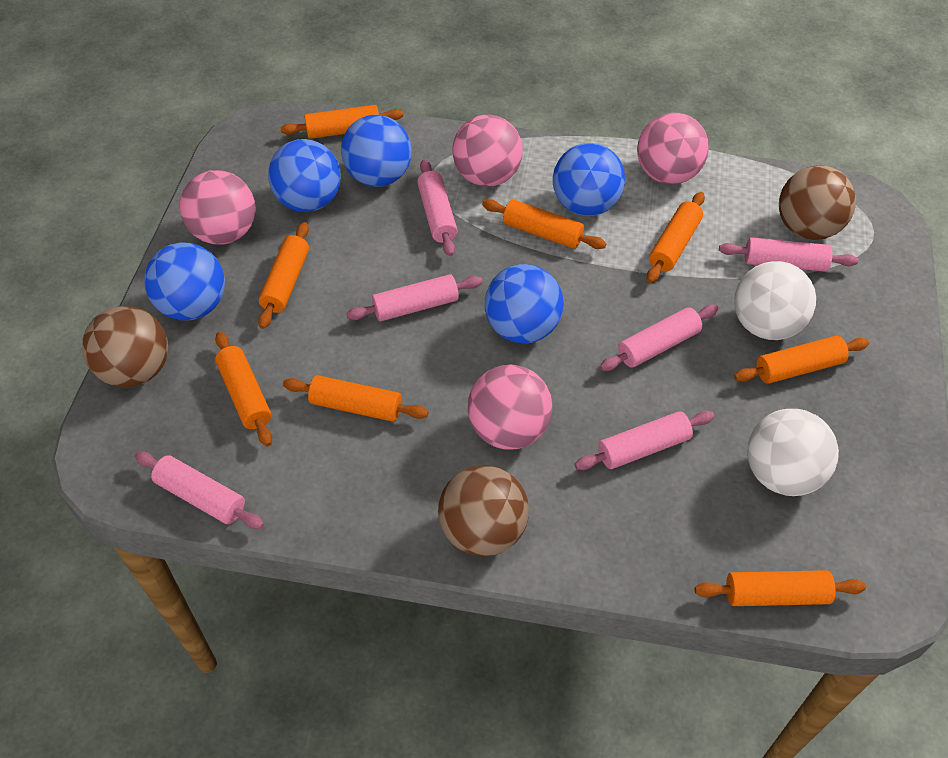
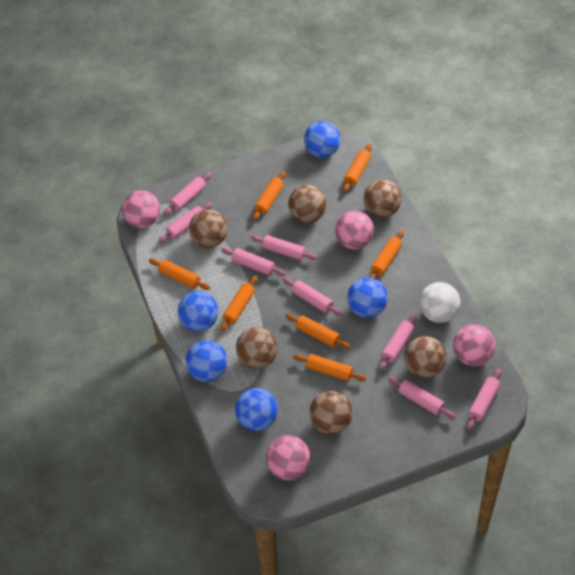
brown ball: 3 -> 6
orange rolling pin: 8 -> 7
pink rolling pin: 6 -> 8
white ball: 2 -> 1

